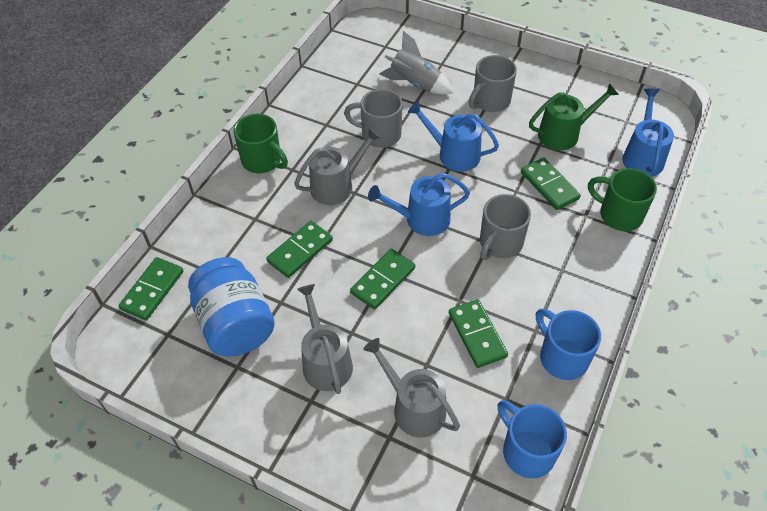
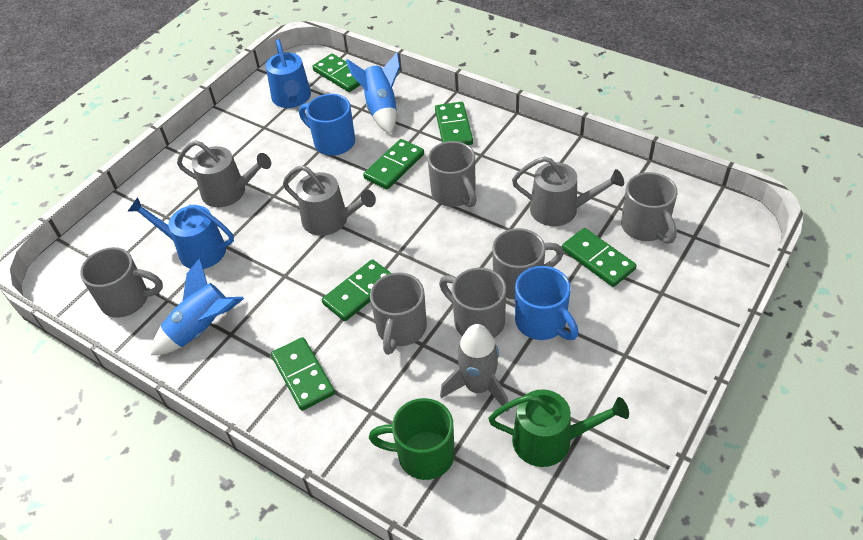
blue jar: 1 -> 0
blue rocket: 0 -> 2
blue watering can: 3 -> 2
green domino: 5 -> 6
green mug: 2 -> 1
grey mug: 3 -> 6

